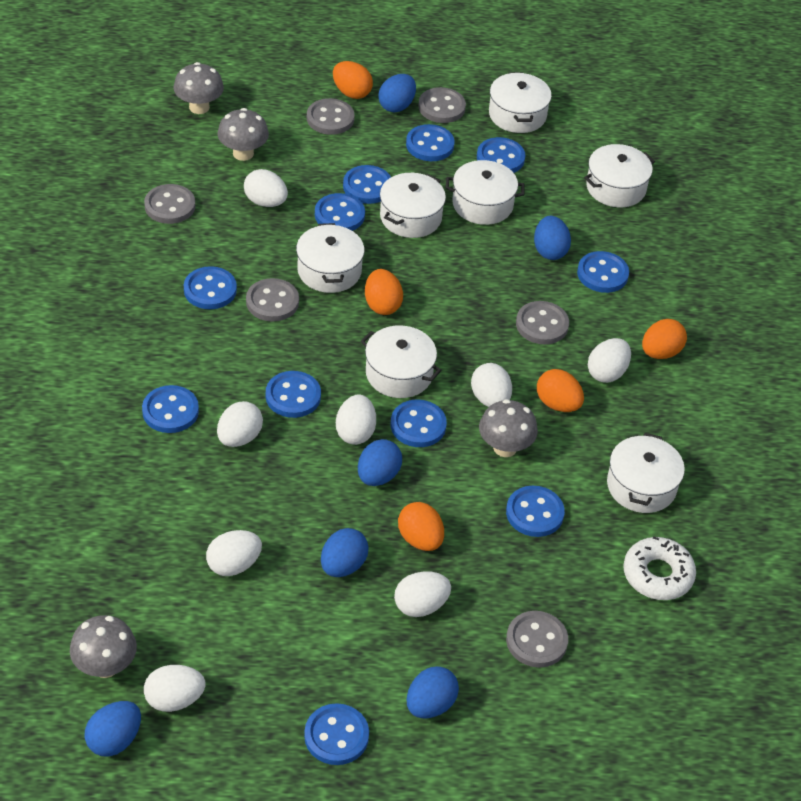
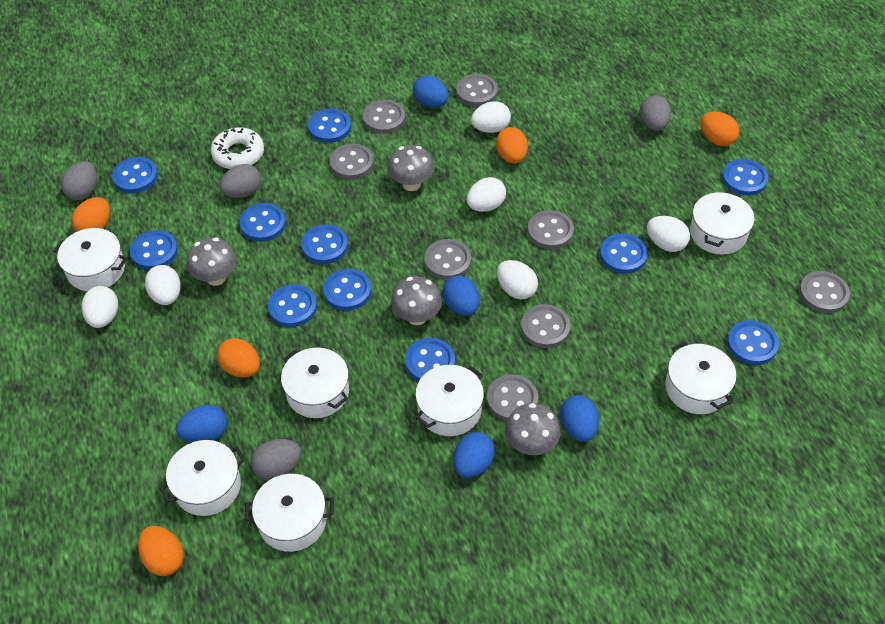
blue egg: 6 -> 5
grey button: 6 -> 8
grey egg: 0 -> 4
white egg: 8 -> 6

